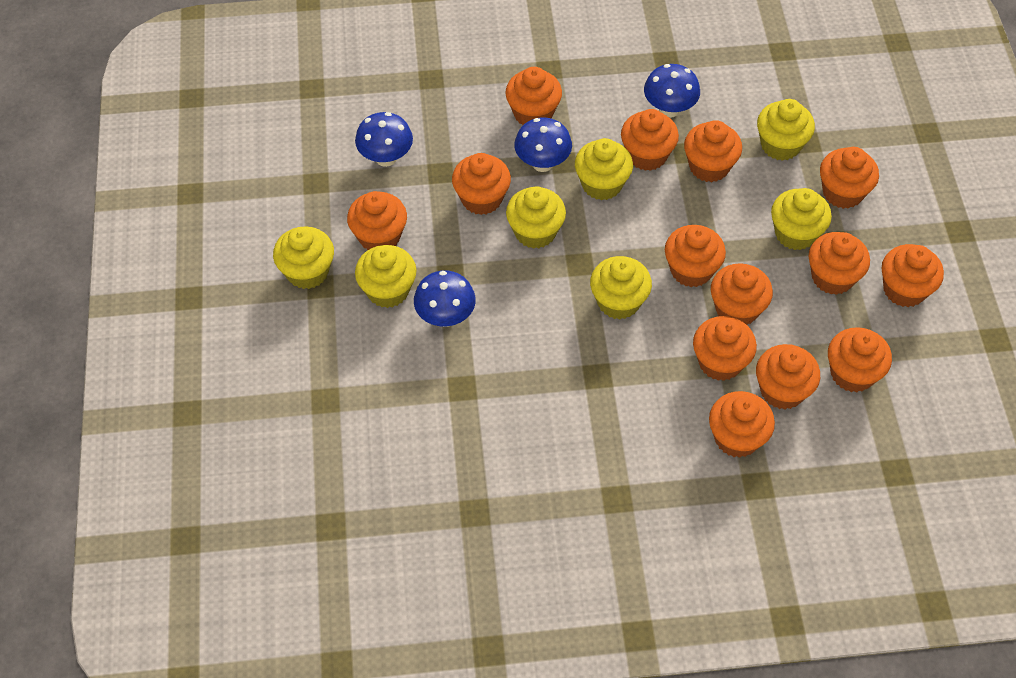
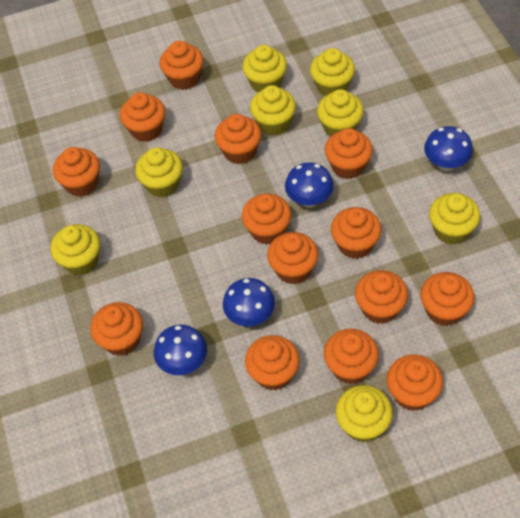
yellow cupcake: 7 -> 8

